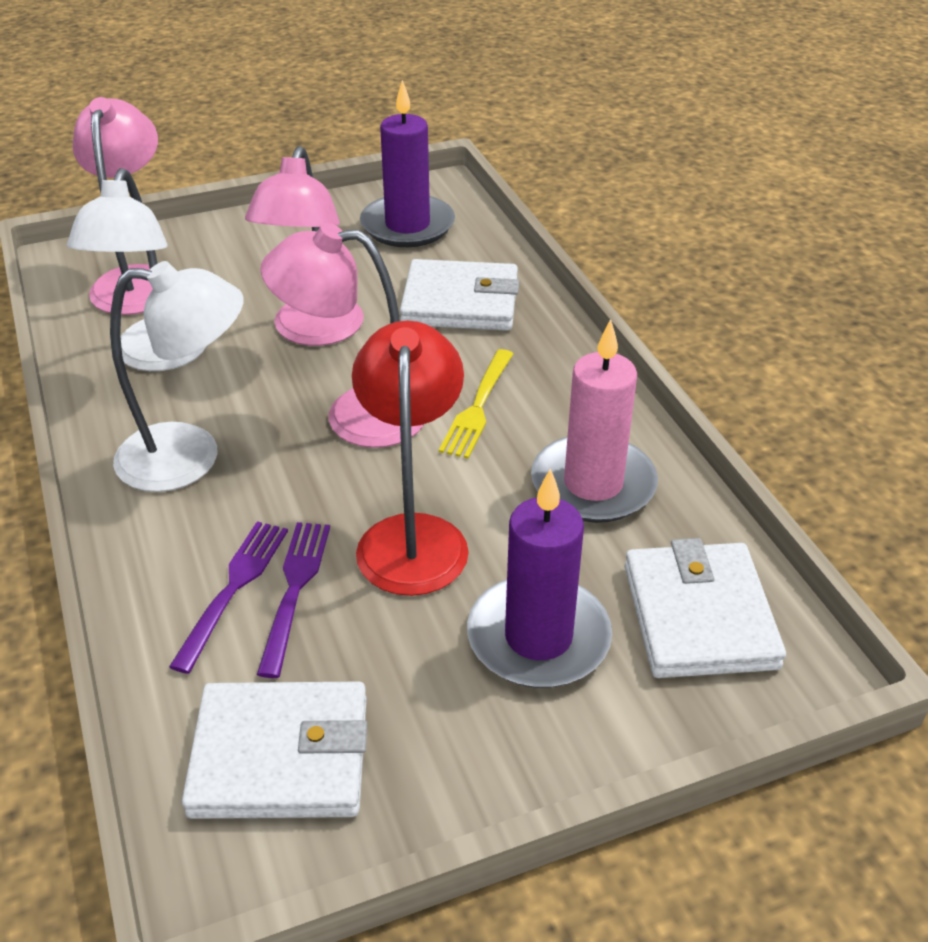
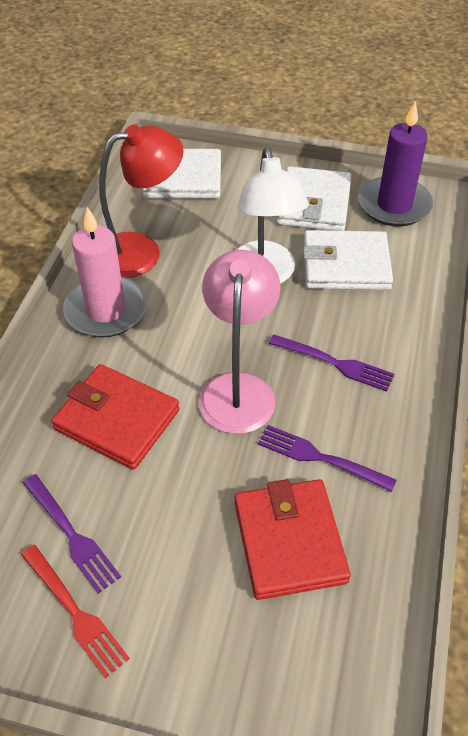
pink lamp: 3 -> 1
purple candle: 2 -> 1
purple fork: 2 -> 3
red fork: 0 -> 1
red wallet: 0 -> 2
white lamp: 2 -> 1
yellow fork: 1 -> 0

